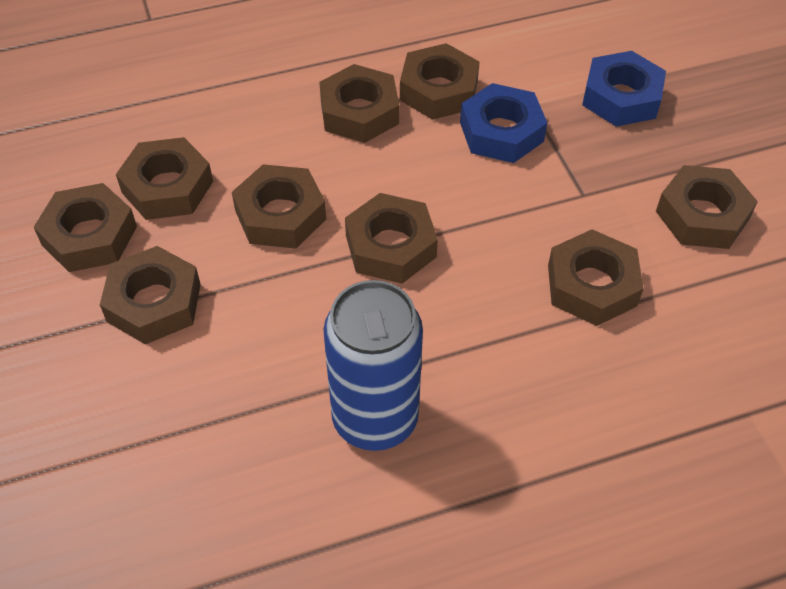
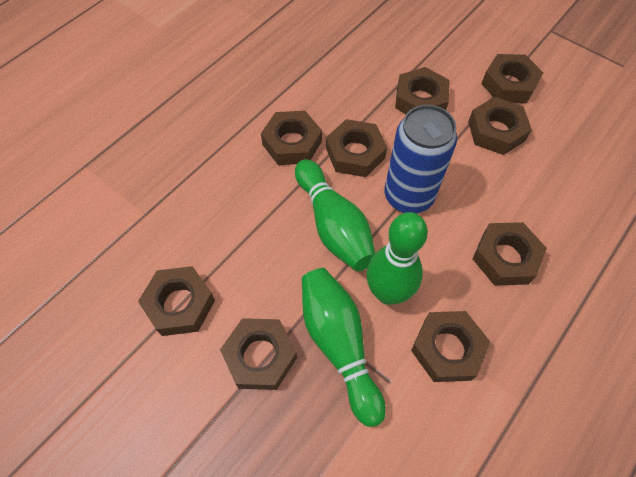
blue nut: 2 -> 0
green bowling pin: 0 -> 3

